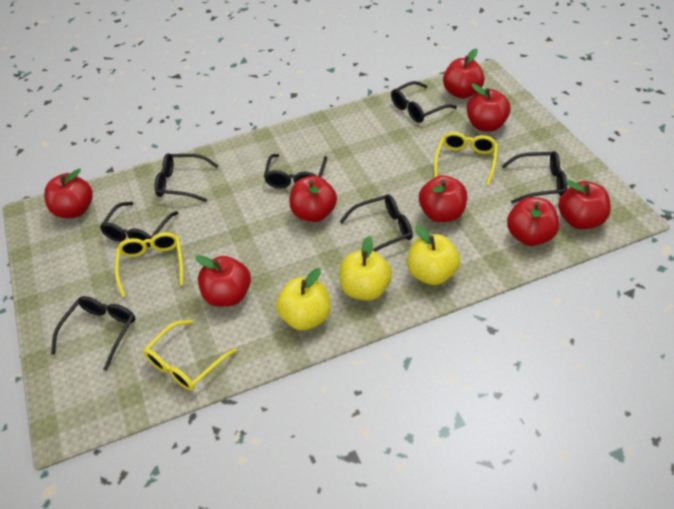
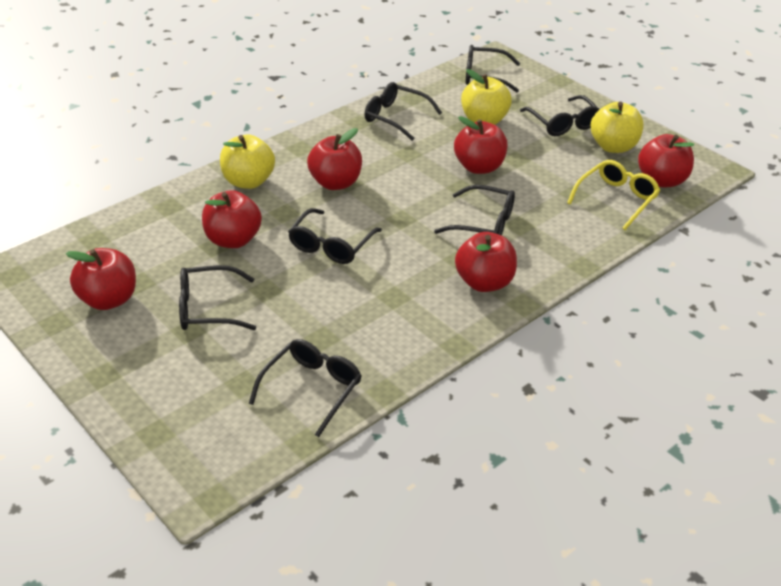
red apple: 8 -> 6
yellow glasses: 3 -> 1

